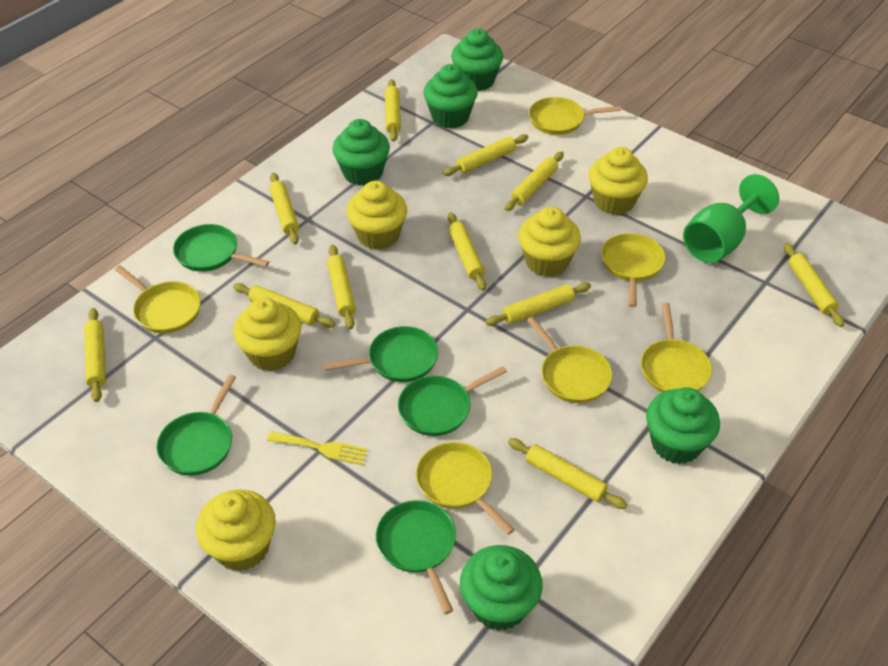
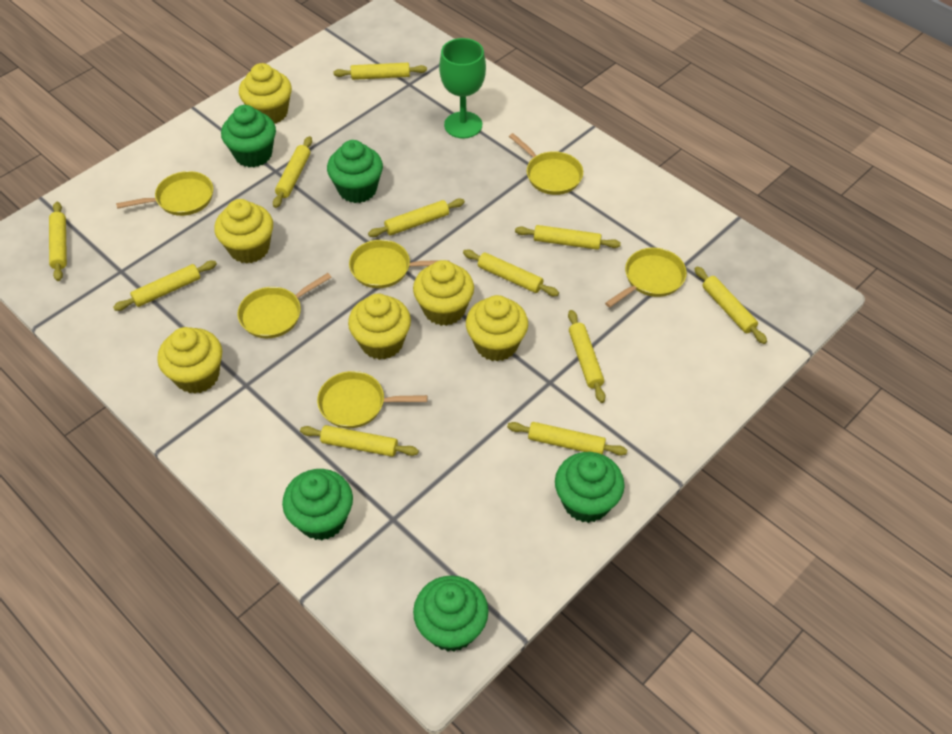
green pan: 5 -> 0
yellow cupcake: 5 -> 6
yellow fork: 1 -> 0

